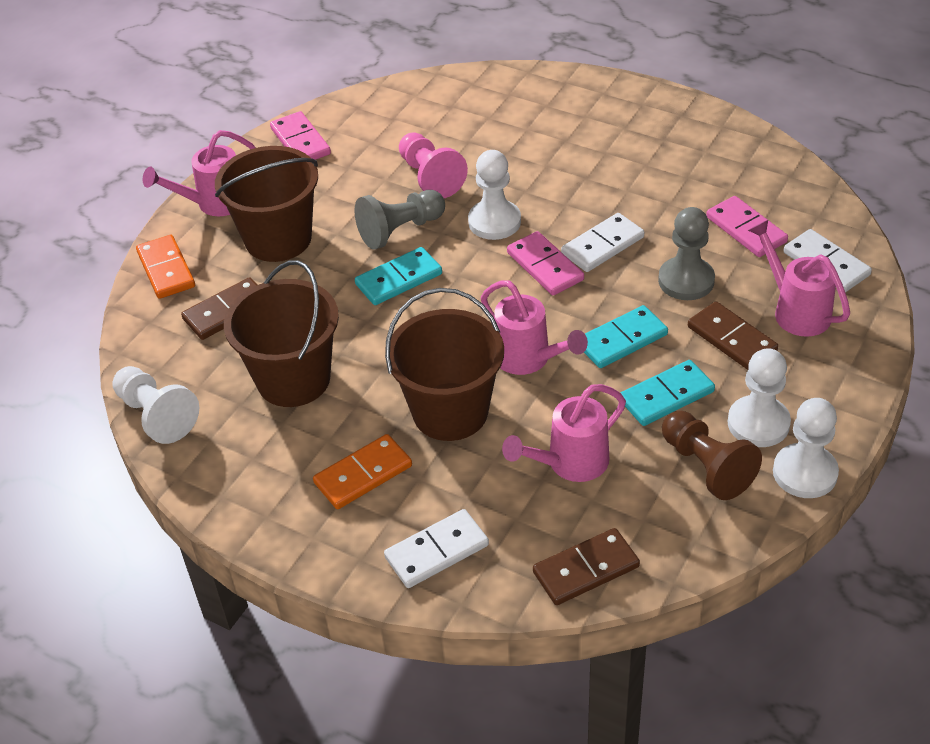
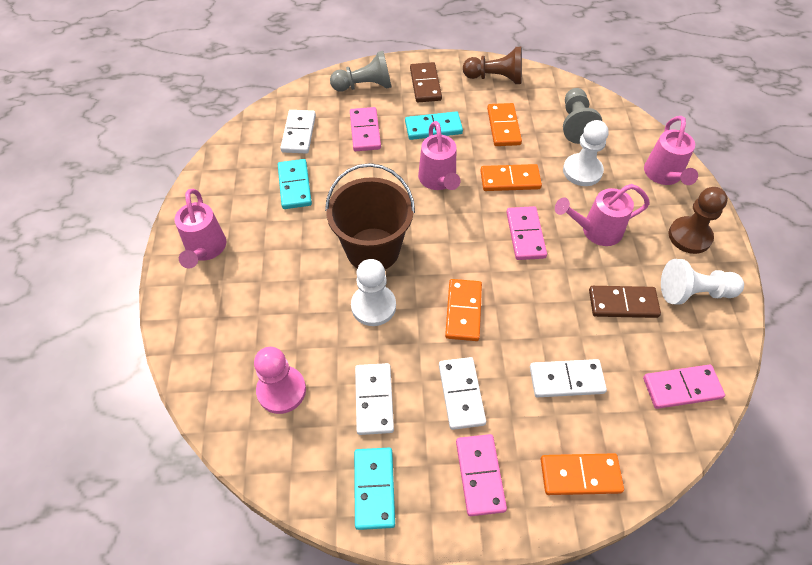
brown bucket: 3 -> 1
brown domino: 3 -> 2
brown pawn: 1 -> 2
orange domino: 2 -> 4
pink domino: 3 -> 4
white domino: 3 -> 4
white pawn: 4 -> 3

